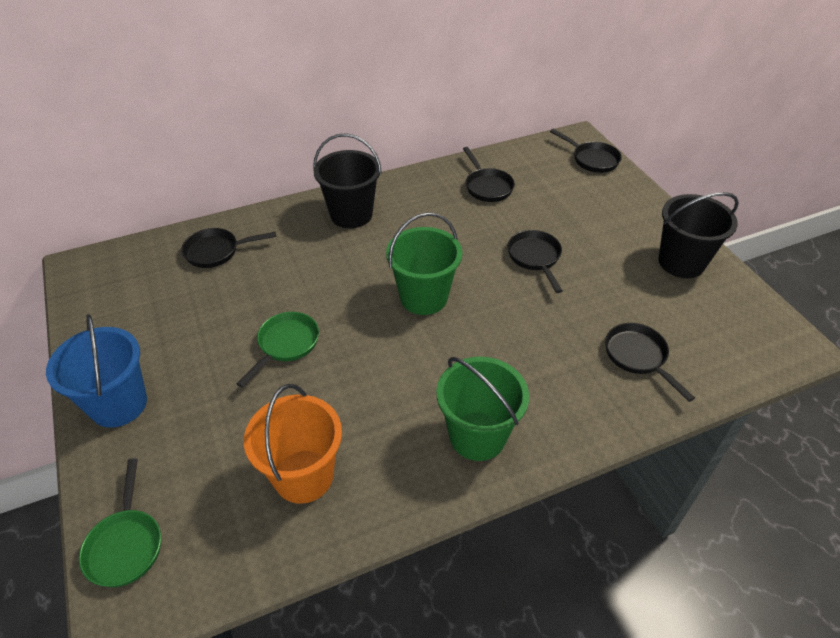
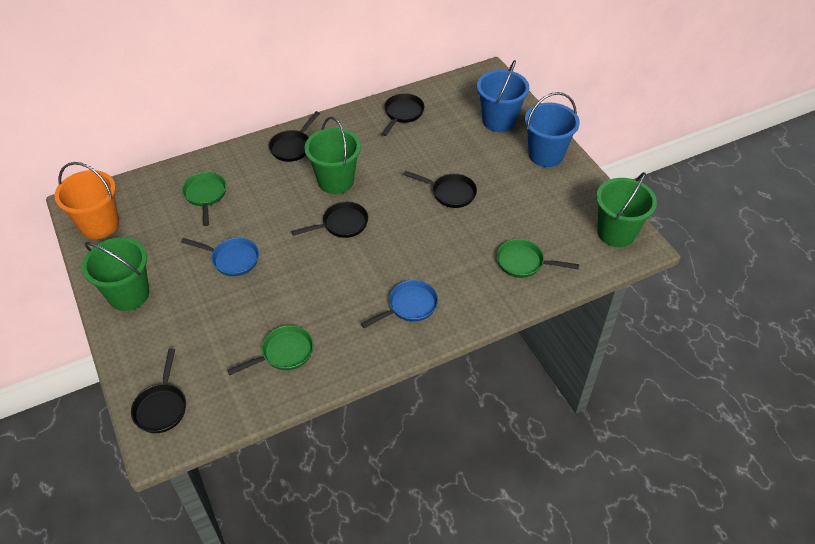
black bucket: 2 -> 0
blue bucket: 1 -> 2
blue pan: 0 -> 2
green bucket: 2 -> 3
green pan: 2 -> 3

